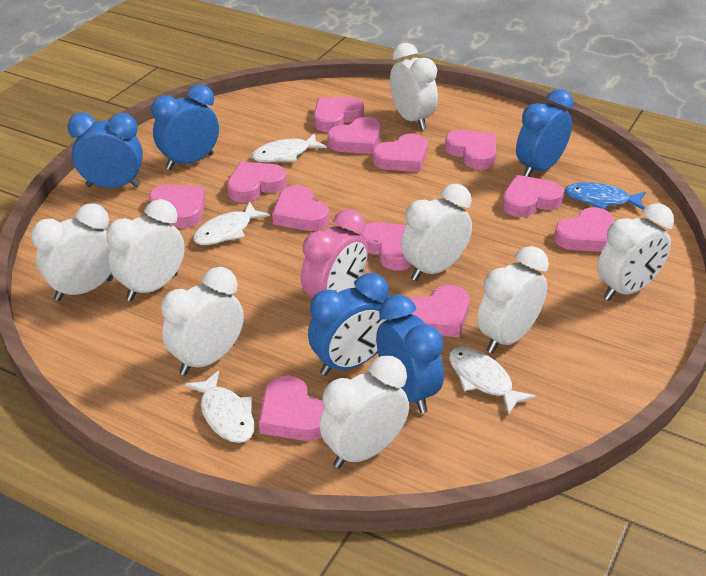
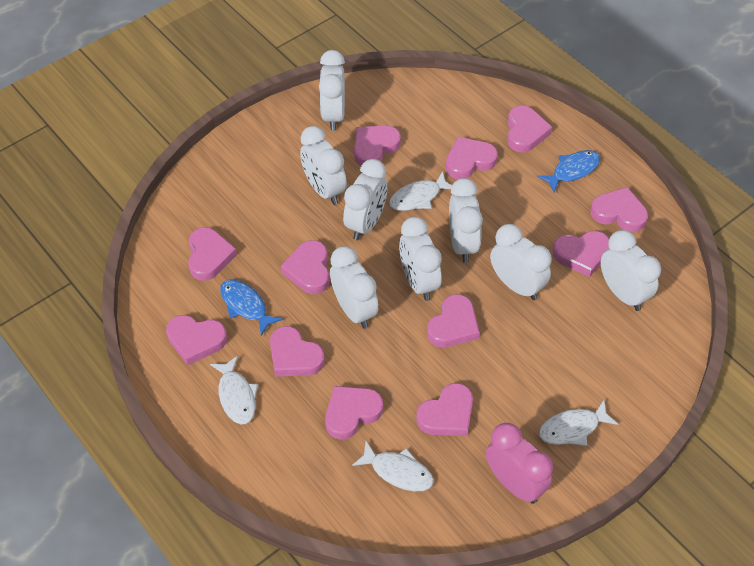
blue clock: 5 -> 0
blue fish: 1 -> 2

